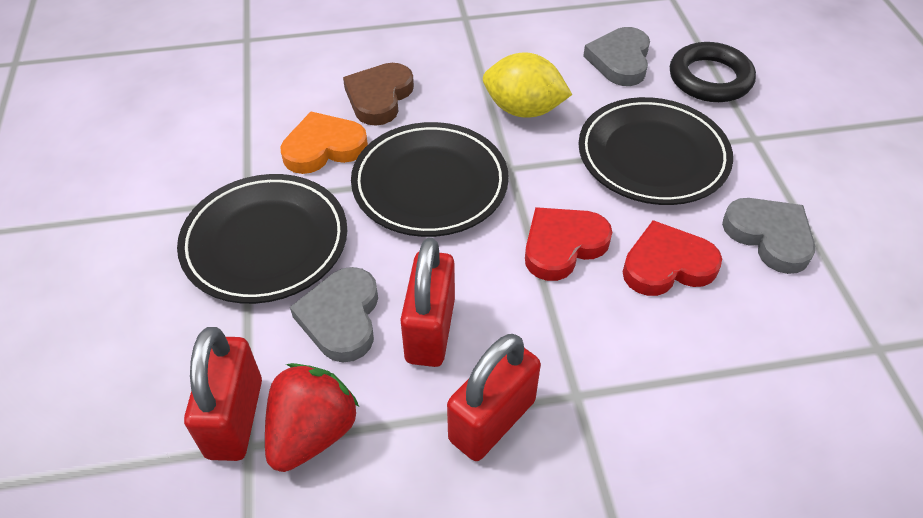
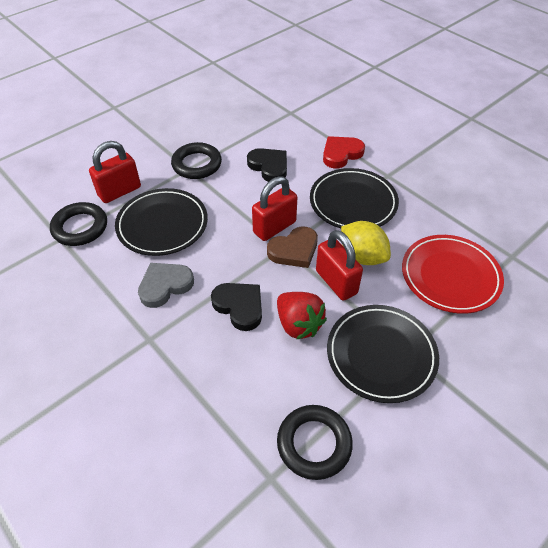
black heart: 0 -> 2
black ring: 1 -> 3
grey heart: 3 -> 1
orange heart: 1 -> 0
red heart: 2 -> 1
red plate: 0 -> 1

